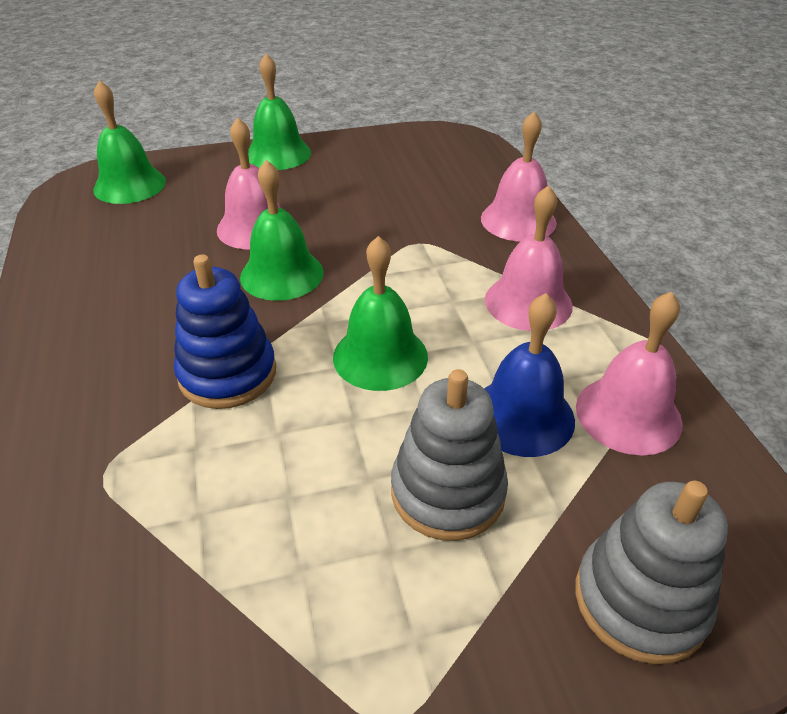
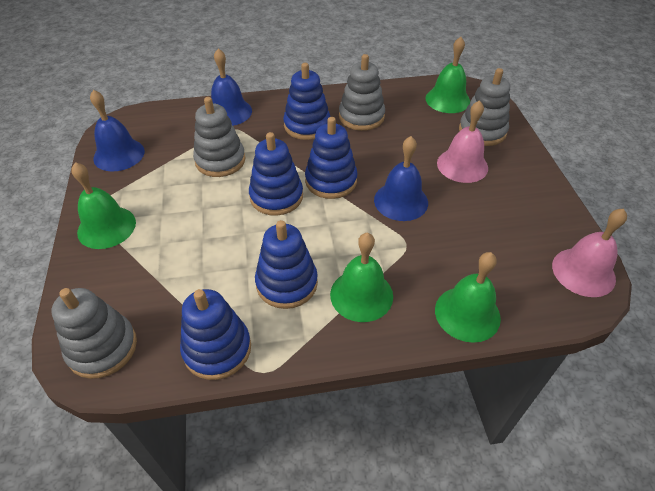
blue bell: 1 -> 3
blue stacking toy: 1 -> 5
grey stacking toy: 2 -> 4
pink bell: 4 -> 2

